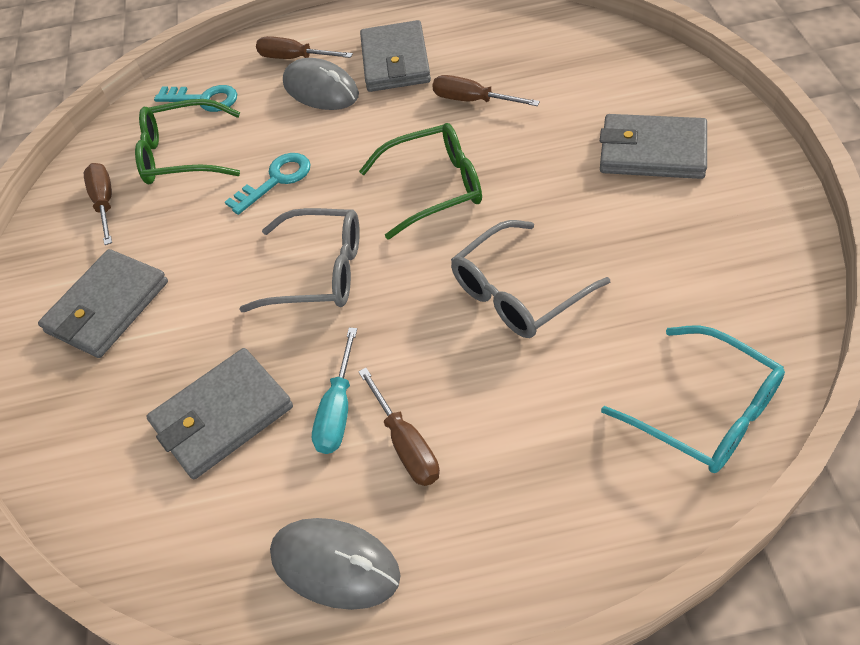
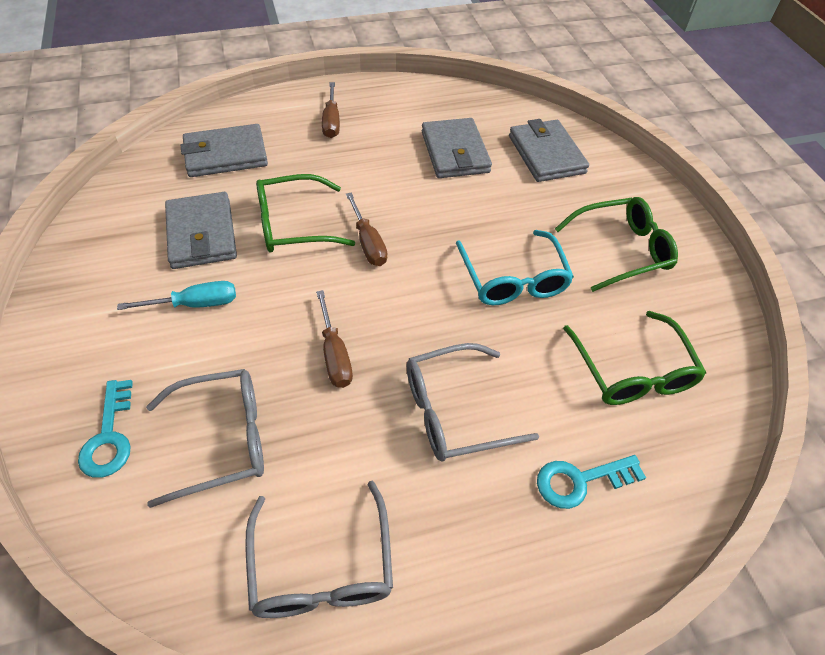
brown screwdriver: 4 -> 3
green glasses: 2 -> 3
grey glasses: 2 -> 3
grey mouse: 2 -> 0

